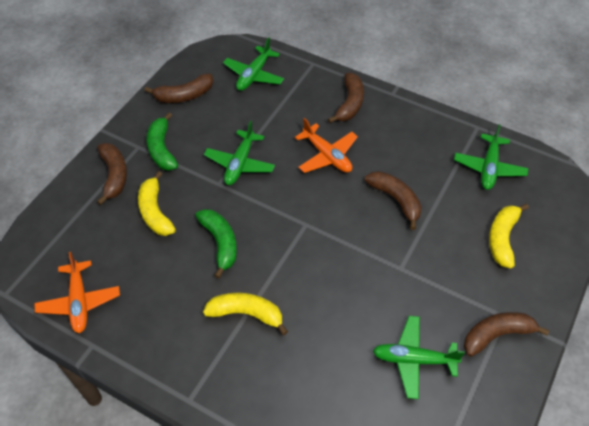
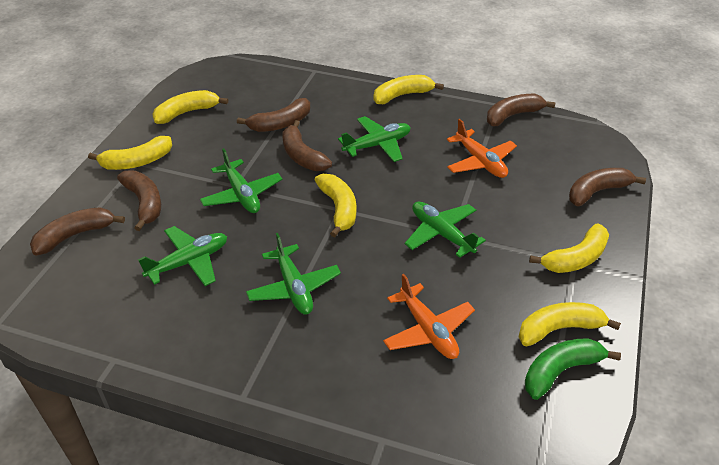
brown banana: 5 -> 6
green banana: 2 -> 1
green plane: 4 -> 5
yellow banana: 3 -> 6

